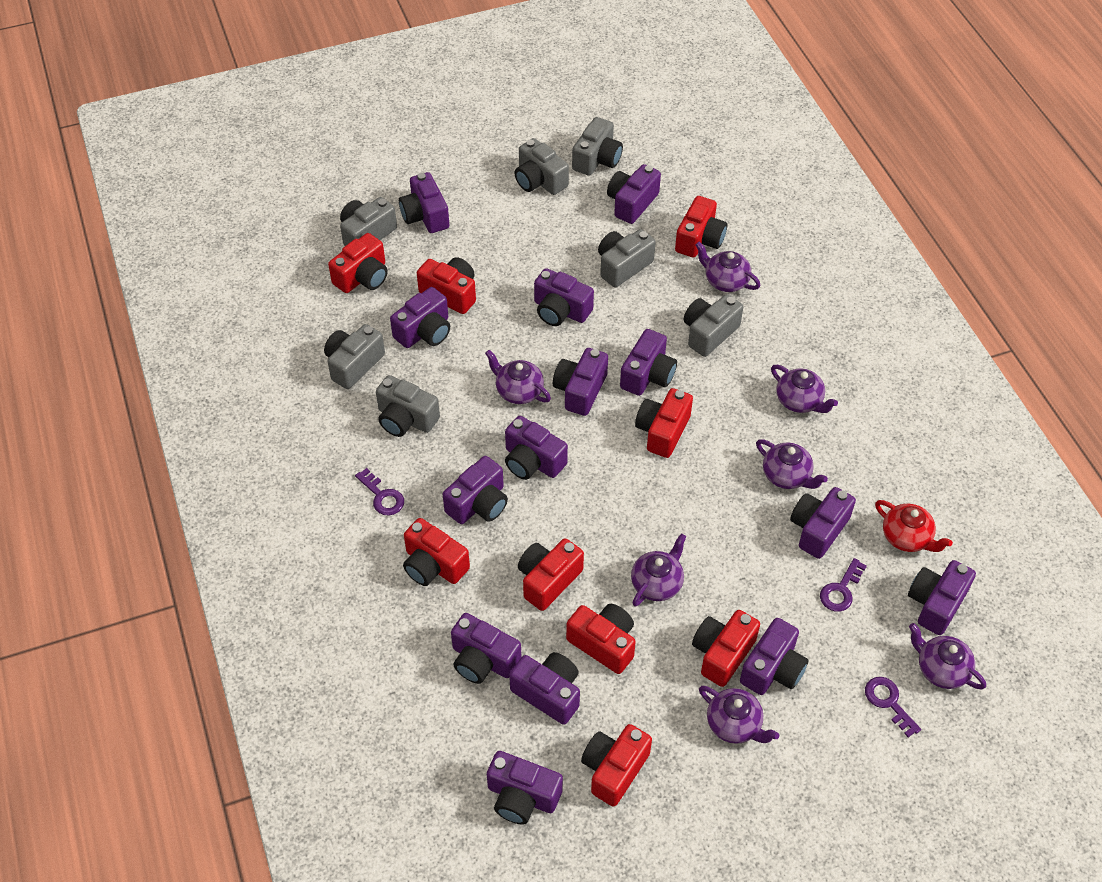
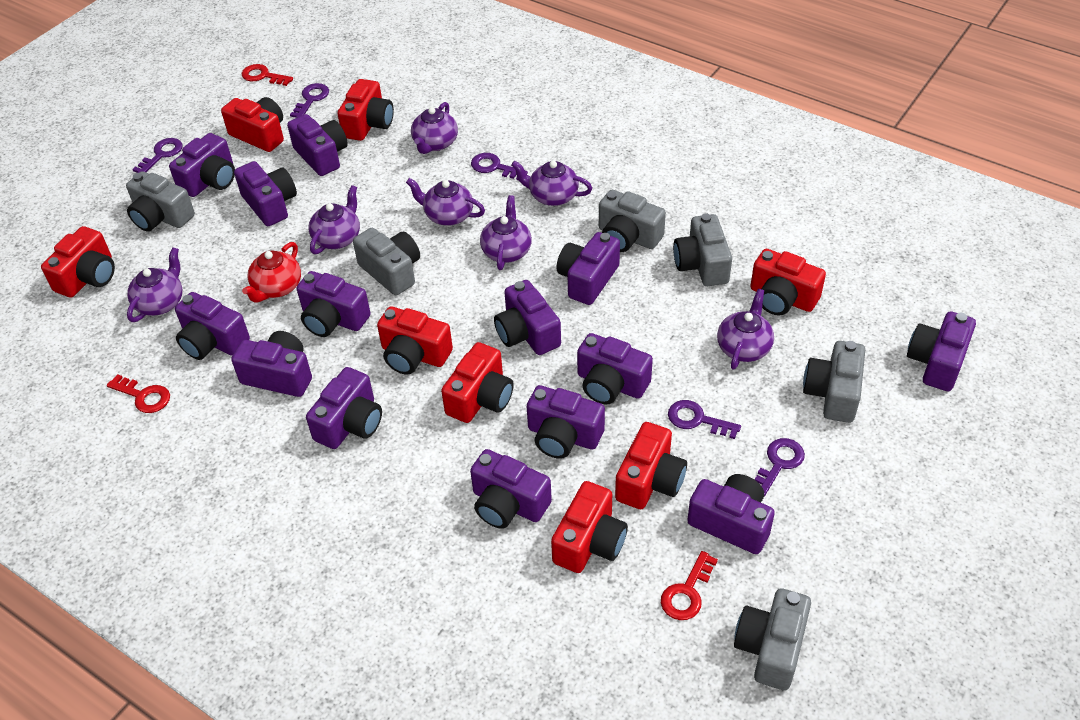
grey camera: 7 -> 6
purple key: 3 -> 5
red camera: 9 -> 8
red key: 0 -> 3

